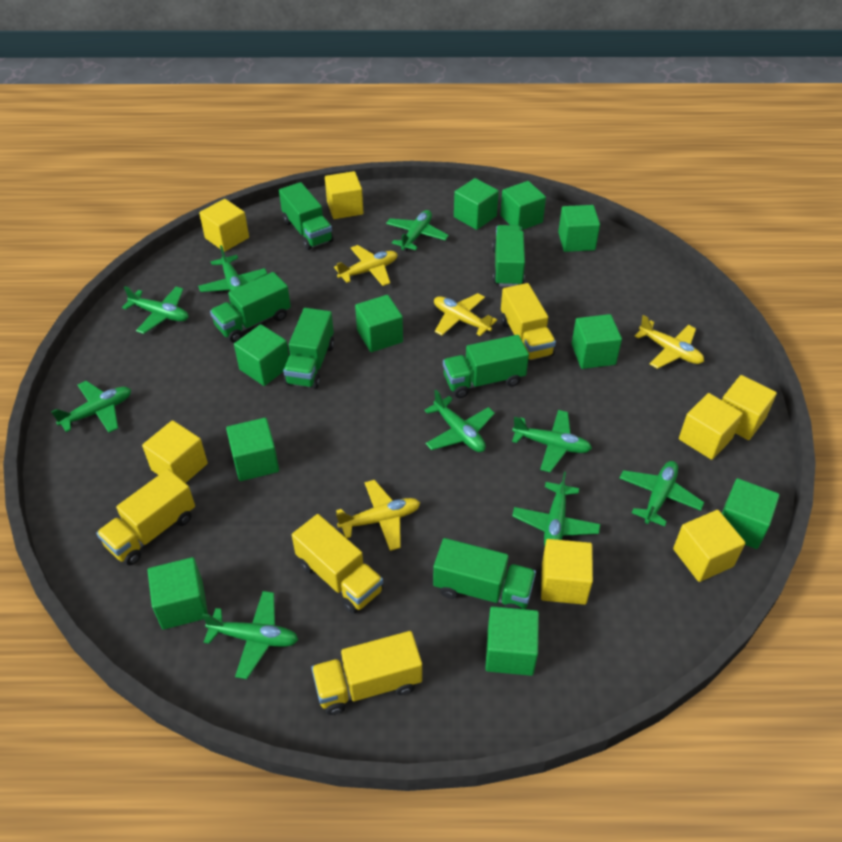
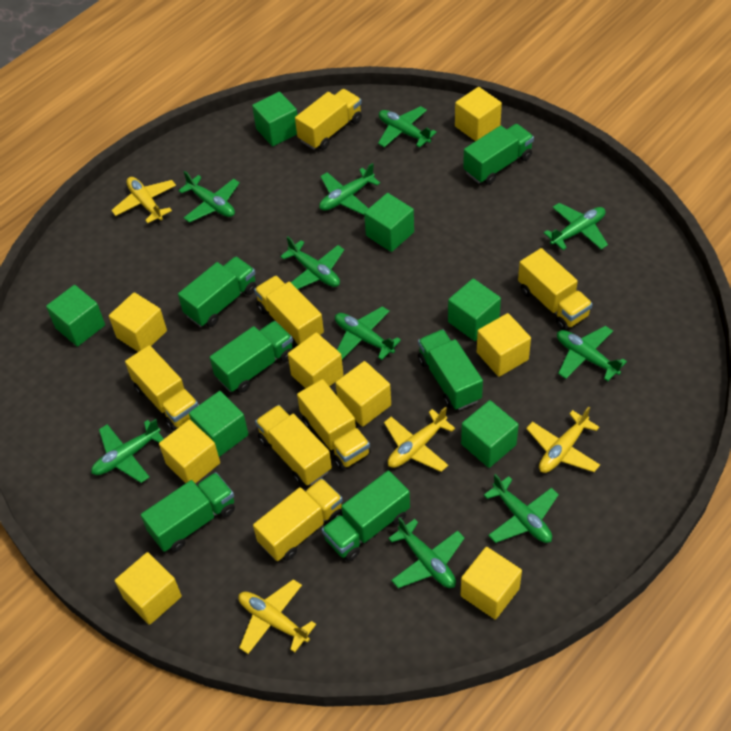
green cube: 10 -> 6
green plane: 9 -> 10
yellow cube: 7 -> 8
yellow truck: 4 -> 7

